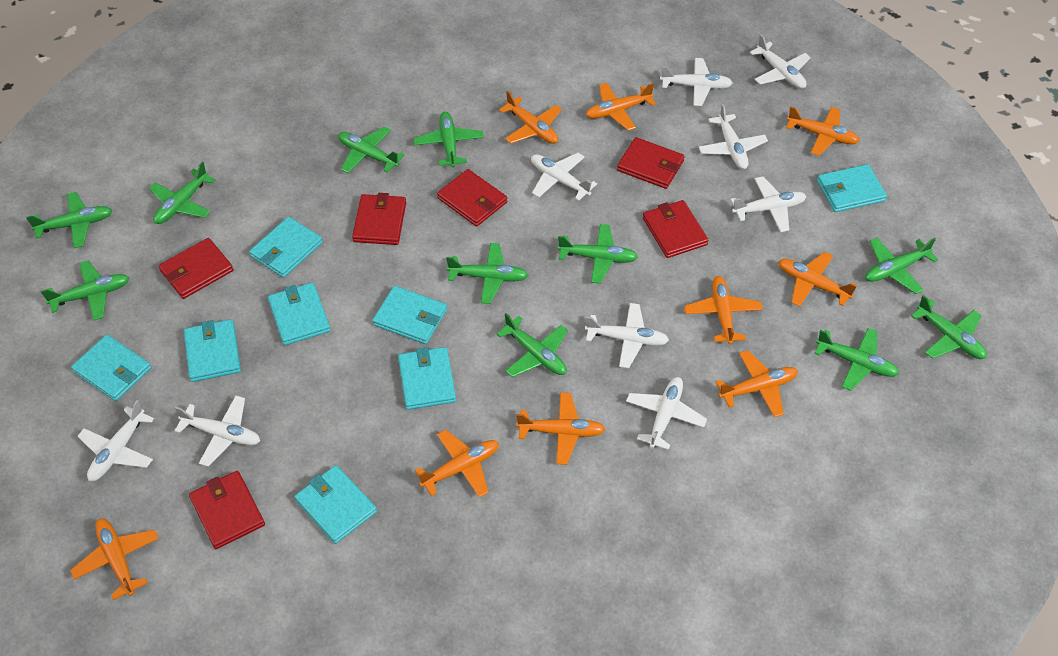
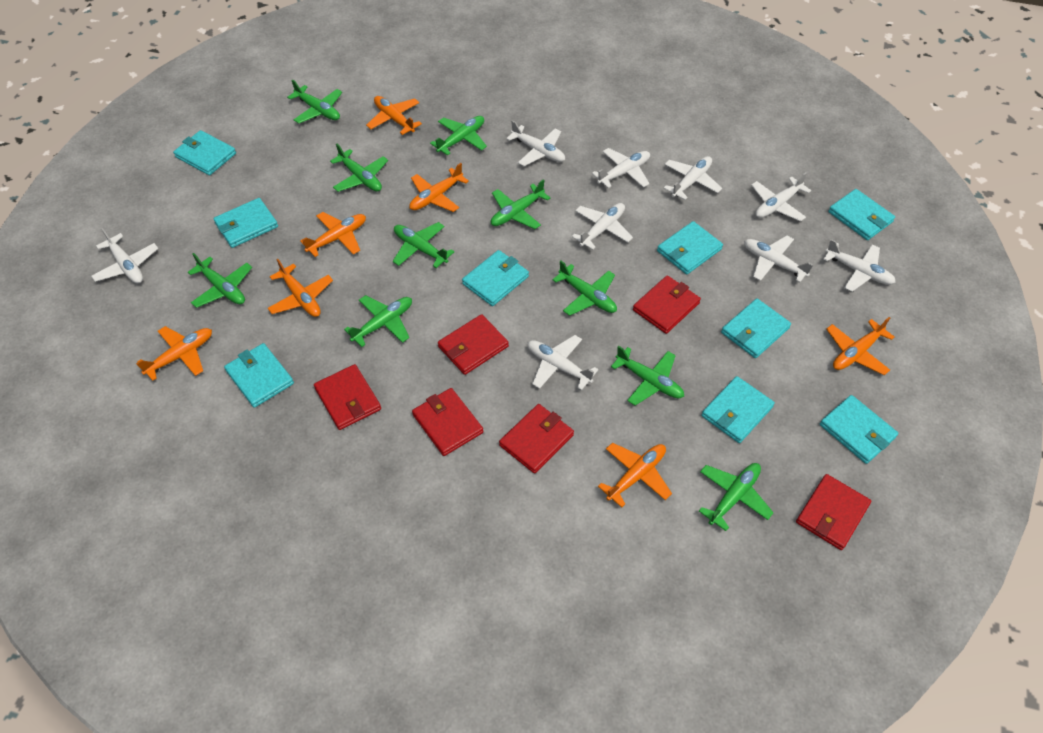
green plane: 11 -> 10
orange plane: 9 -> 7
turquoise wallet: 8 -> 9

